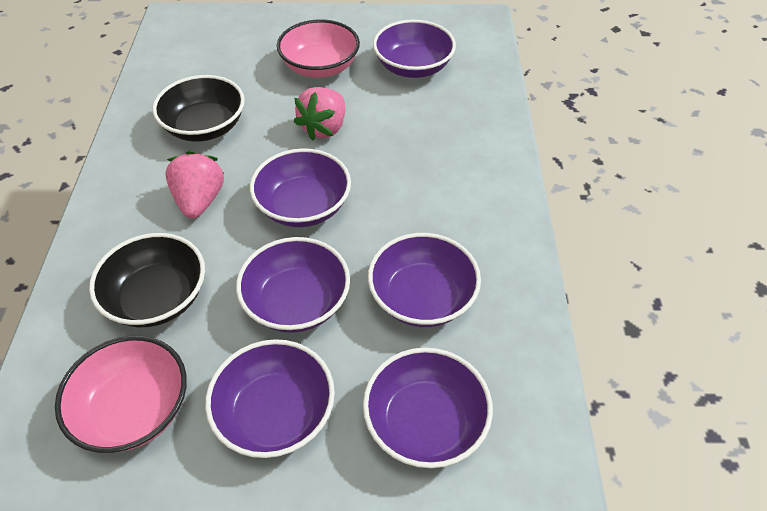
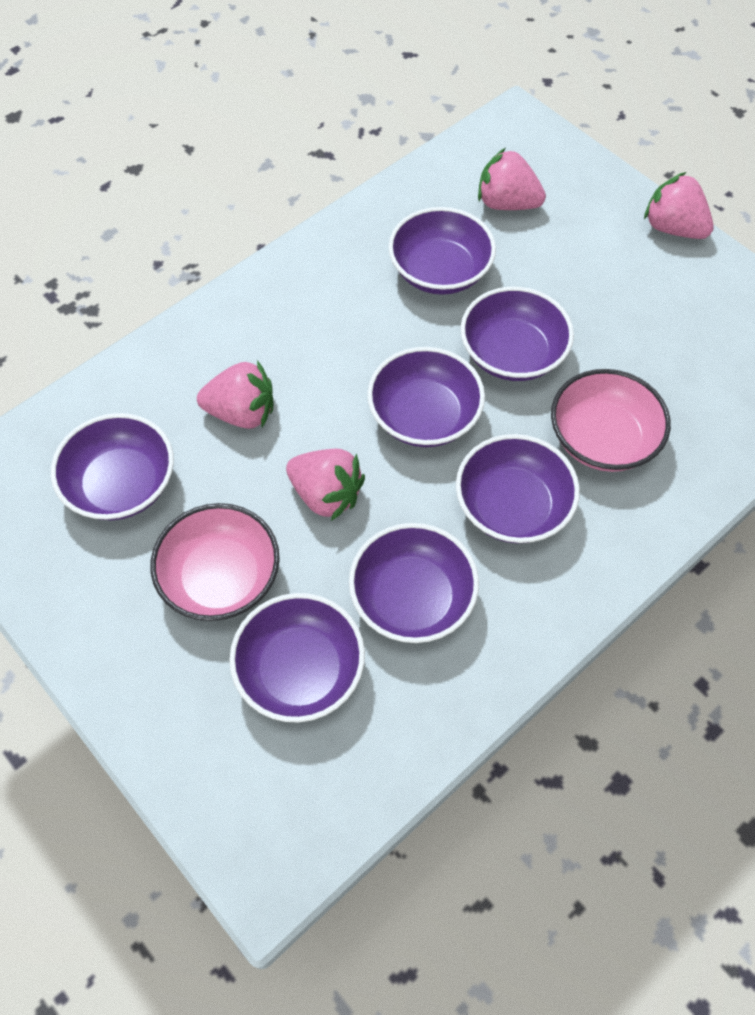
black bowl: 2 -> 0
pink strawberry: 2 -> 4
purple bowl: 6 -> 7

